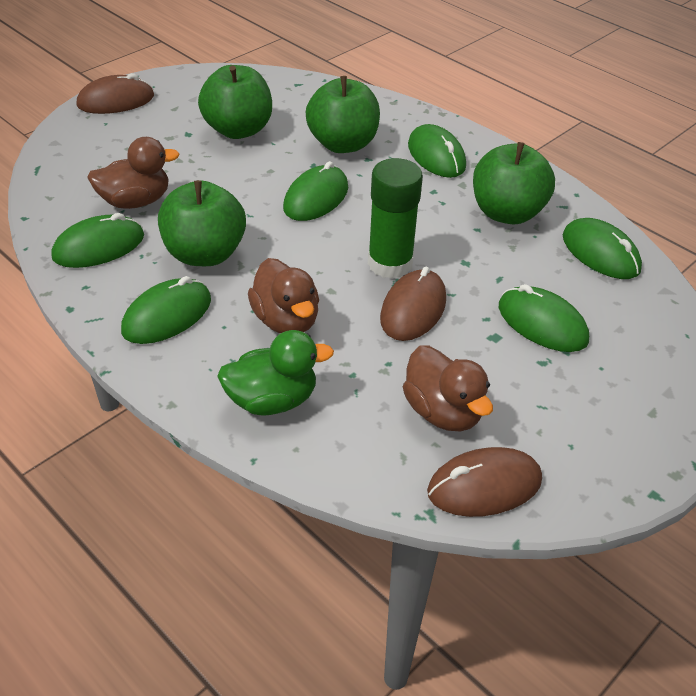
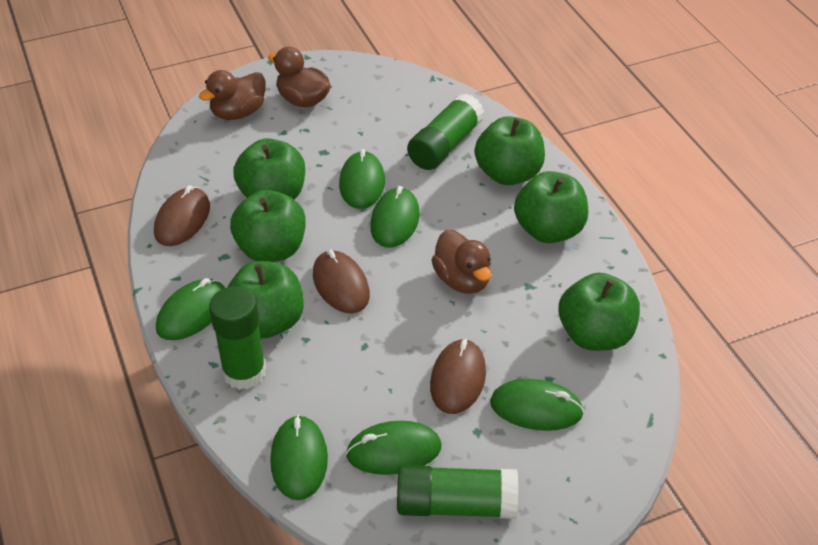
green apple: 4 -> 6
green duck: 1 -> 0
green glue stick: 1 -> 3

